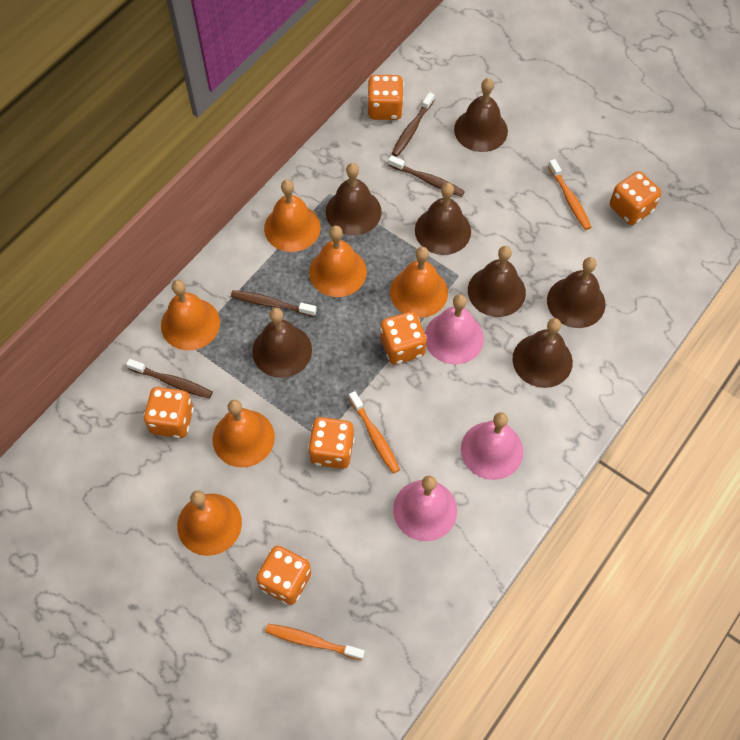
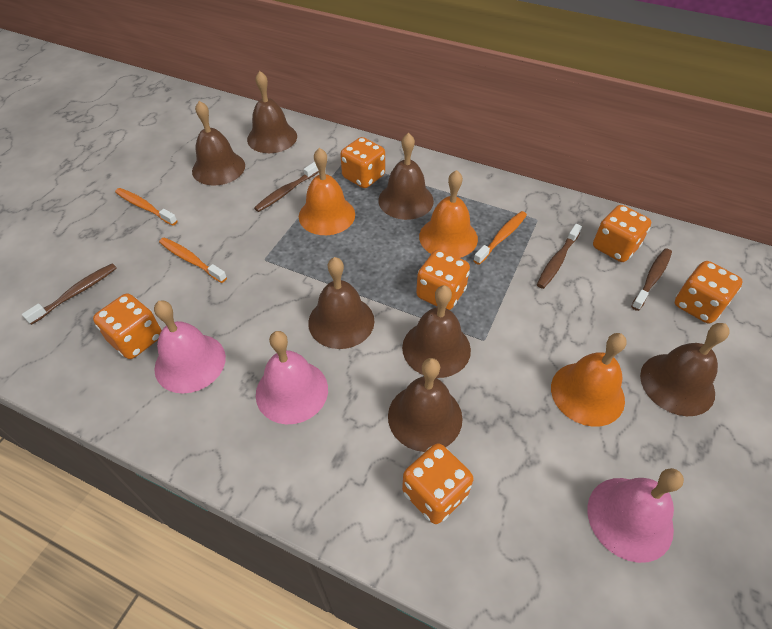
orange bell: 6 -> 3

